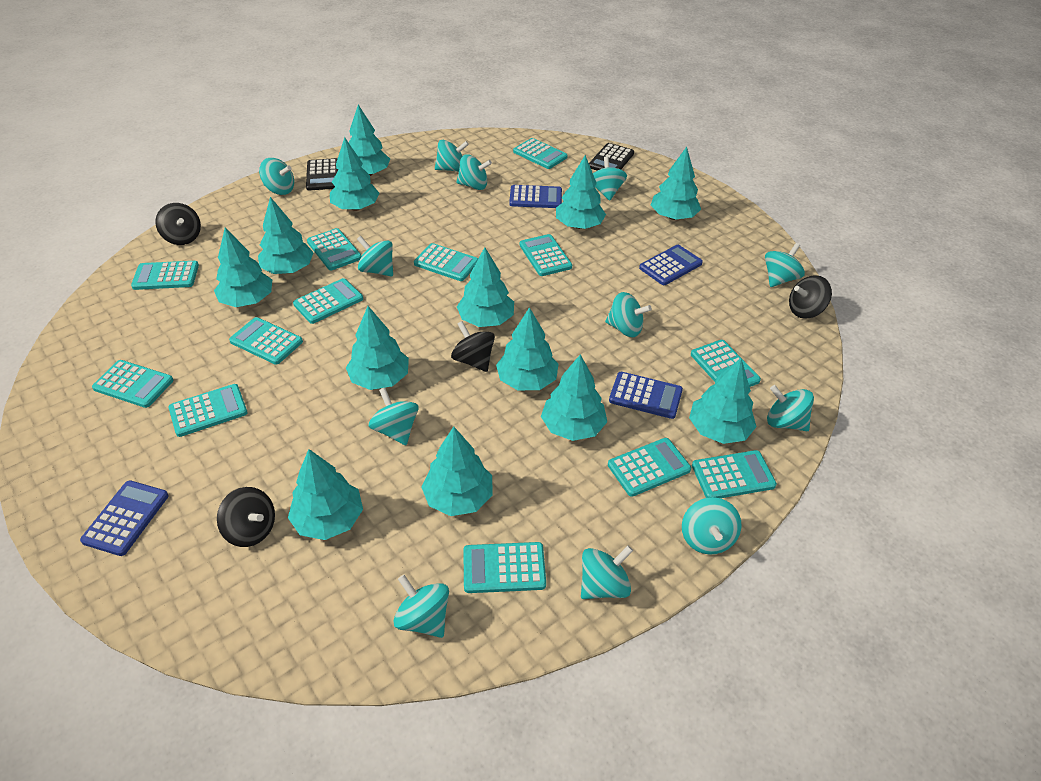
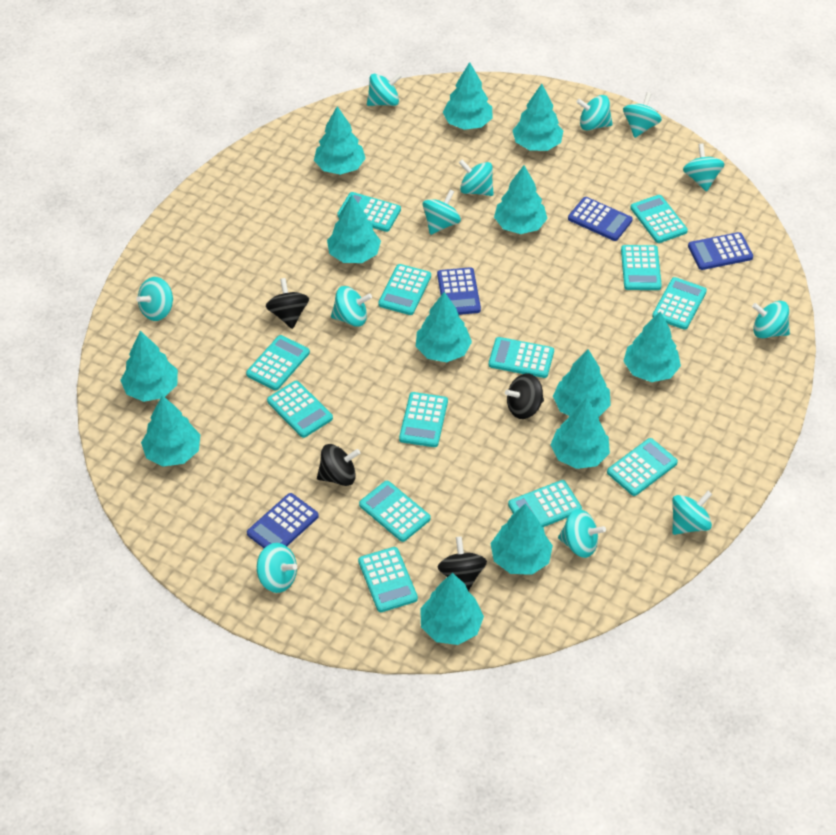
black calculator: 2 -> 0

